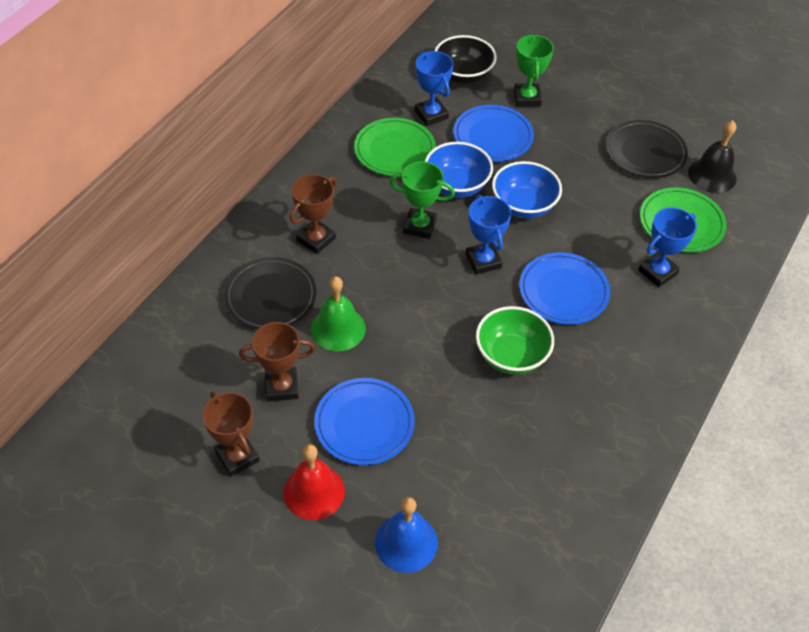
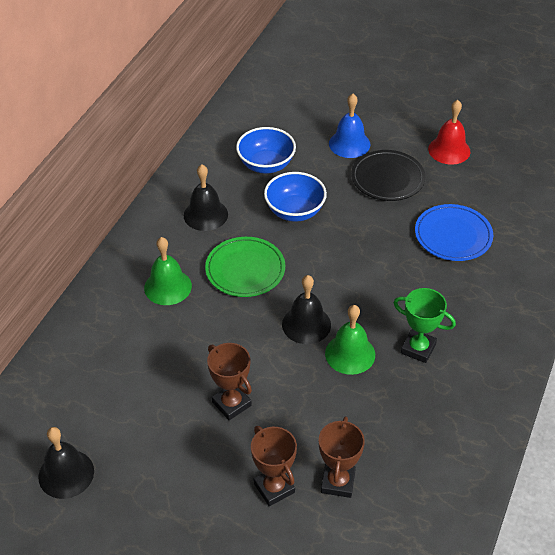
black bell: 1 -> 3
black bowl: 1 -> 0
black plate: 2 -> 1
blue plate: 3 -> 1
blue trophy: 3 -> 0
green bell: 1 -> 2
green bowl: 1 -> 0
green plate: 2 -> 1
green trophy: 2 -> 1

